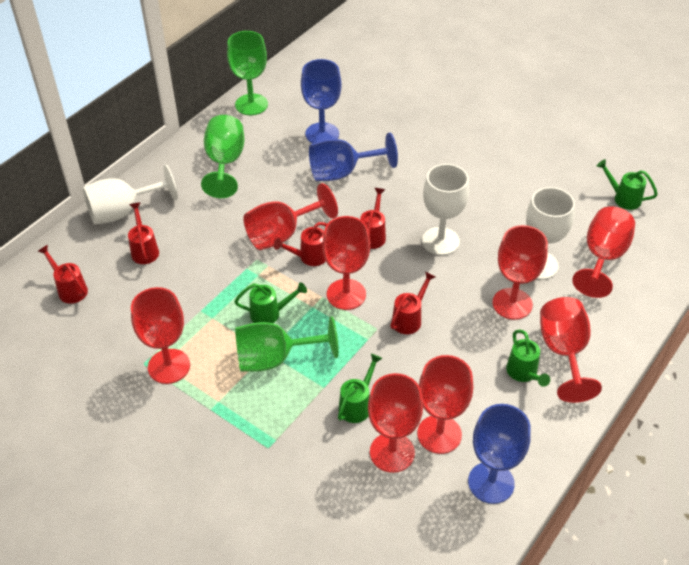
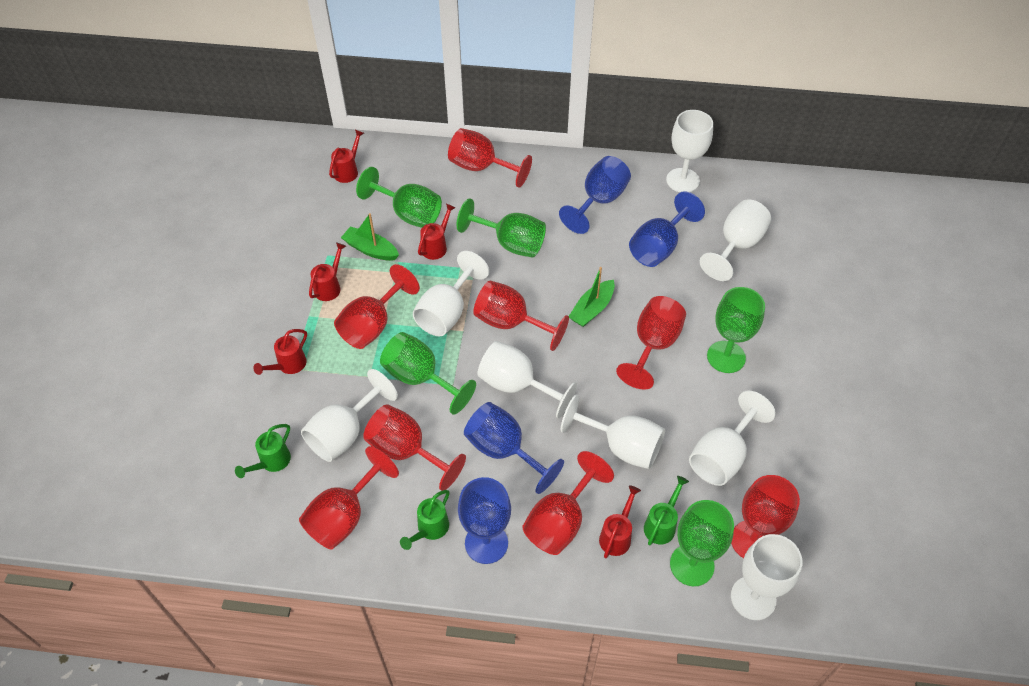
blue goblet: 3 -> 4
green boat: 0 -> 2
green goblet: 3 -> 5
green watering can: 4 -> 3
white goblet: 3 -> 8

